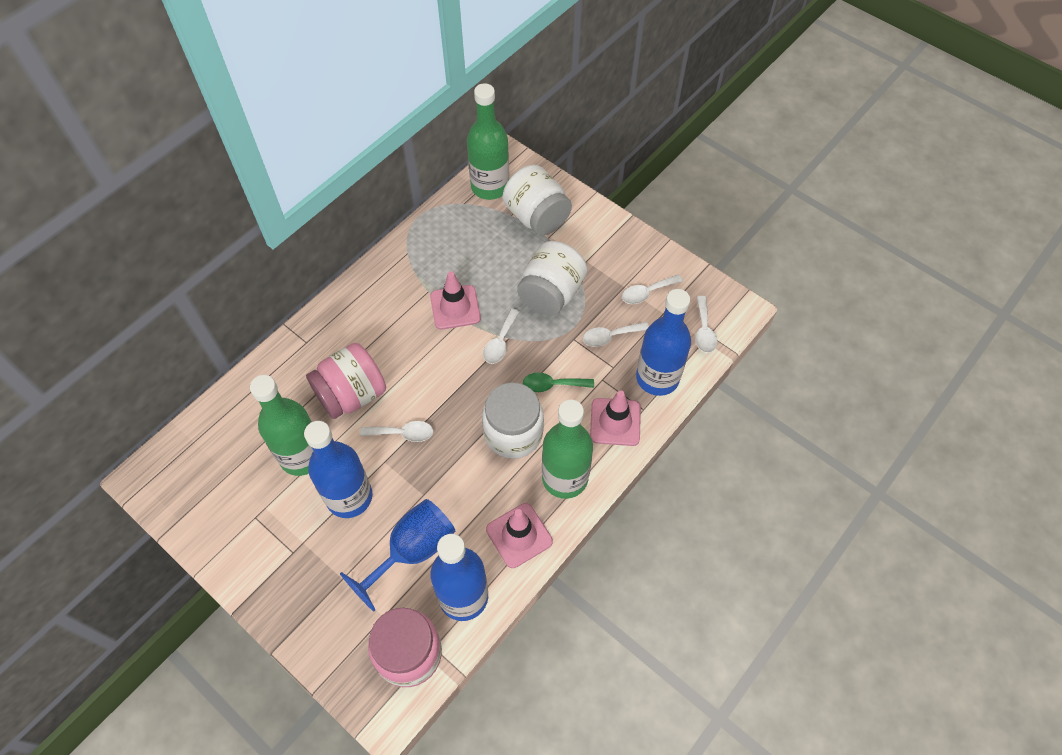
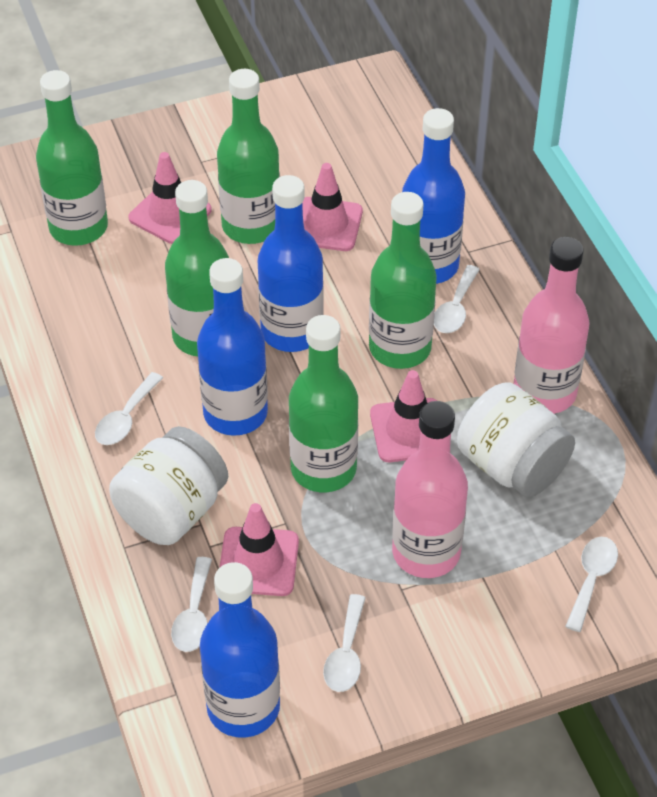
blue bottle: 3 -> 4
blue goblet: 1 -> 0
green bottle: 3 -> 5
green spoon: 1 -> 0
pink bottle: 0 -> 2
pink jar: 2 -> 0
pink traffic cone: 3 -> 4
white jar: 3 -> 2

